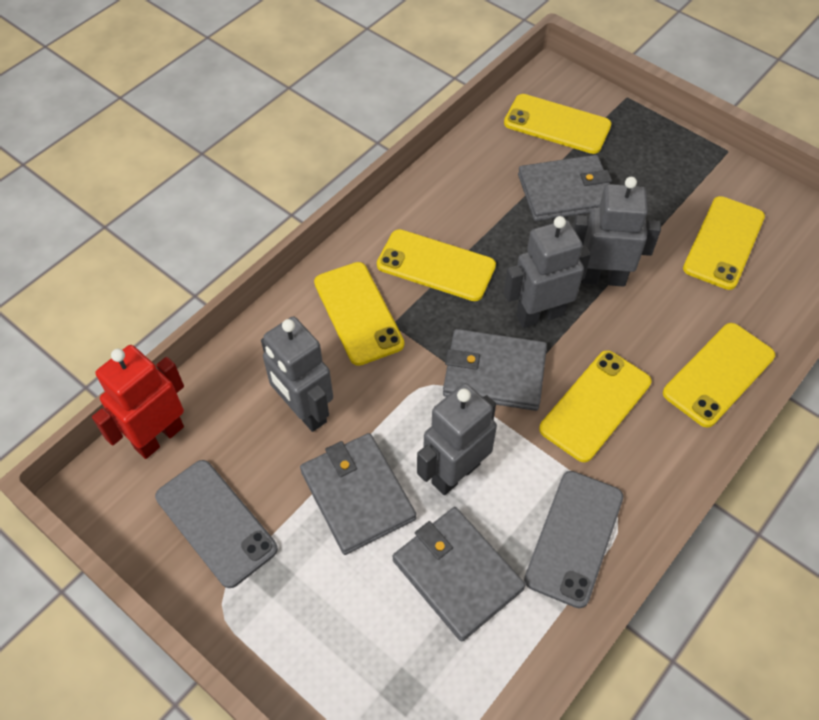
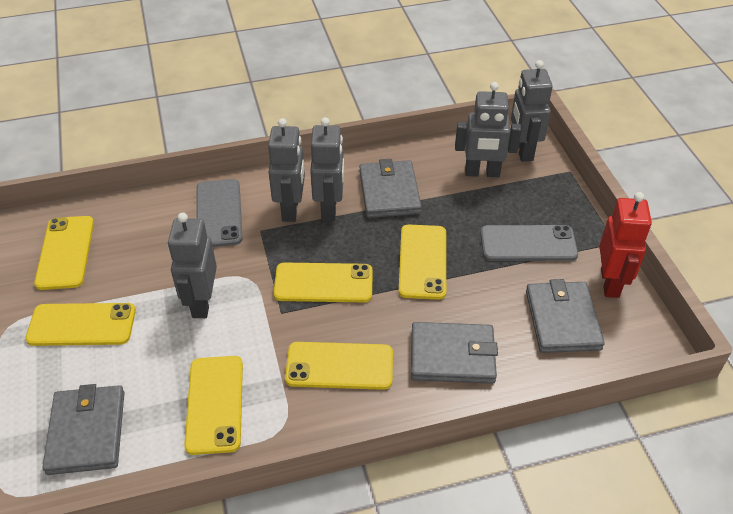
grey robot: 4 -> 5

